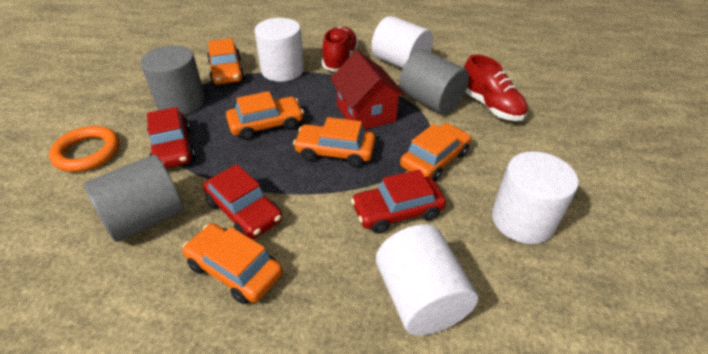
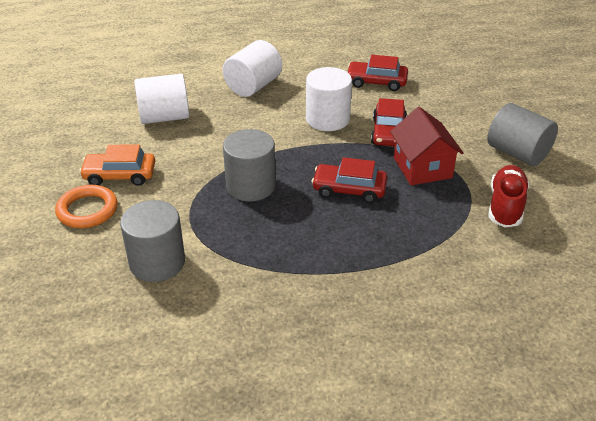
orange car: 5 -> 1
red shoe: 2 -> 1
white cylinder: 4 -> 3

